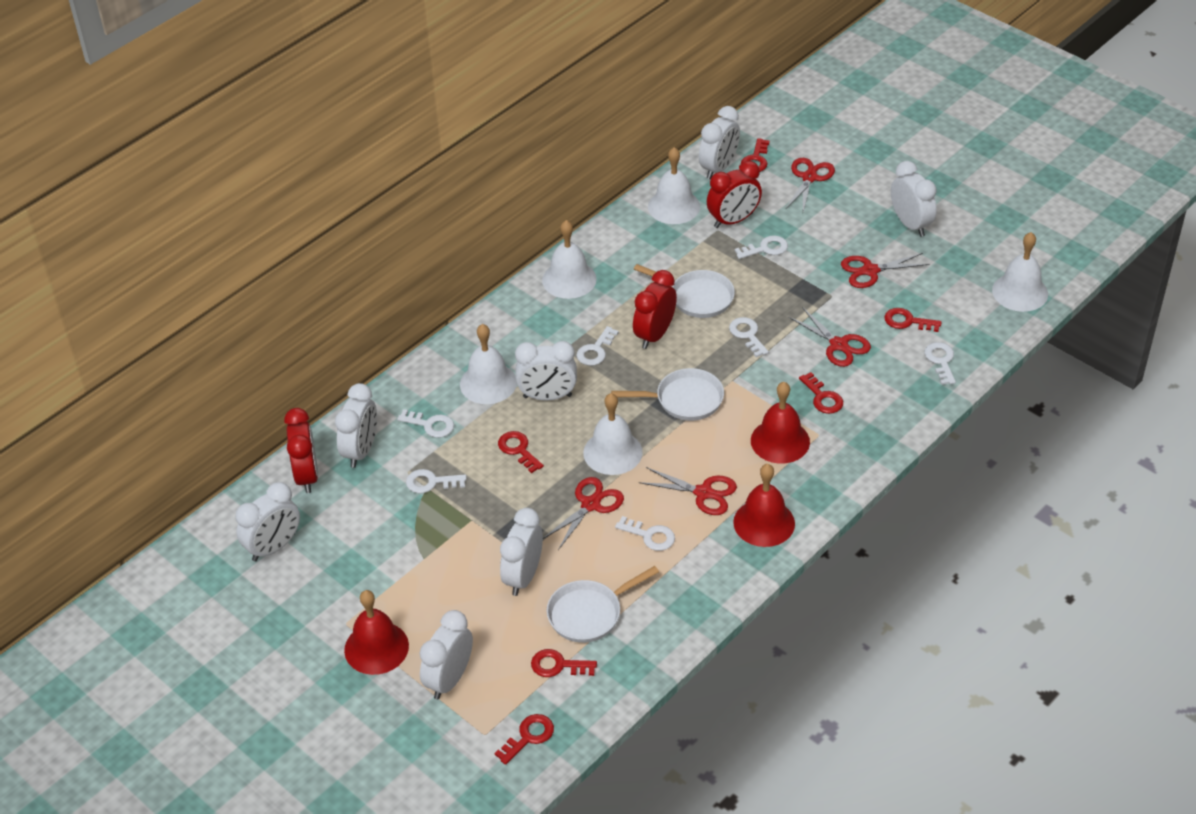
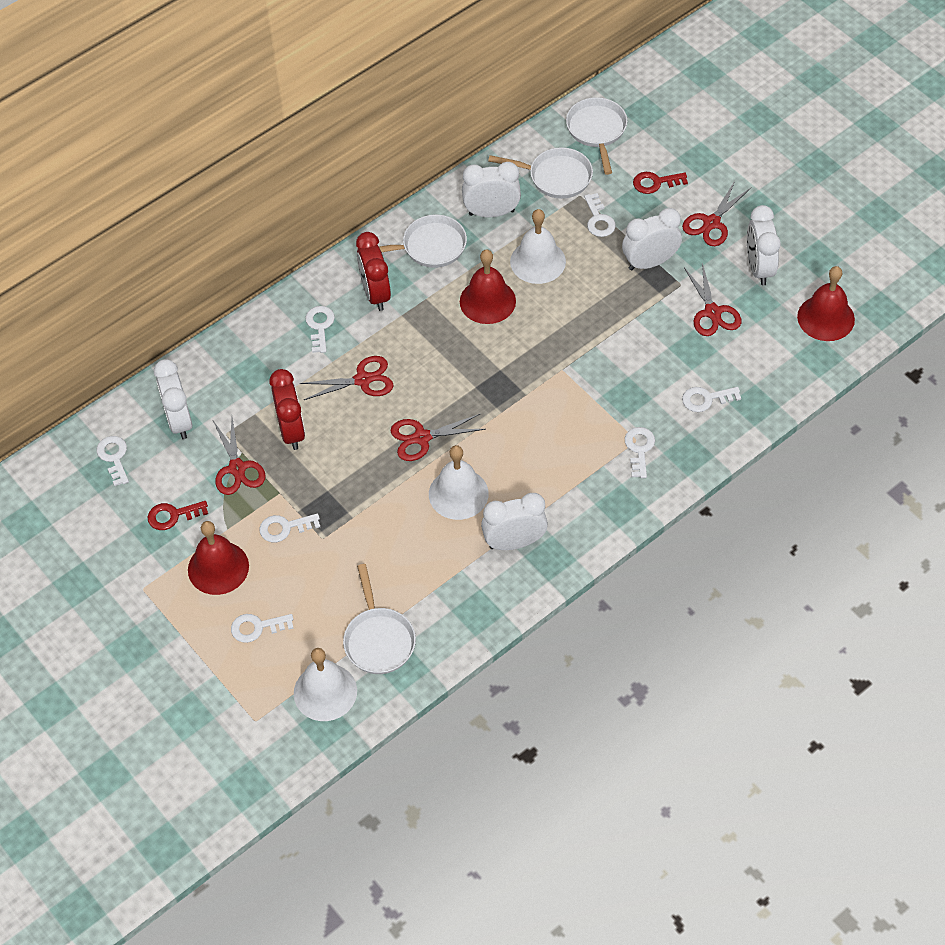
red clock: 3 -> 2
red key: 6 -> 2
white bell: 5 -> 3
white clock: 7 -> 5
white pan: 3 -> 4

